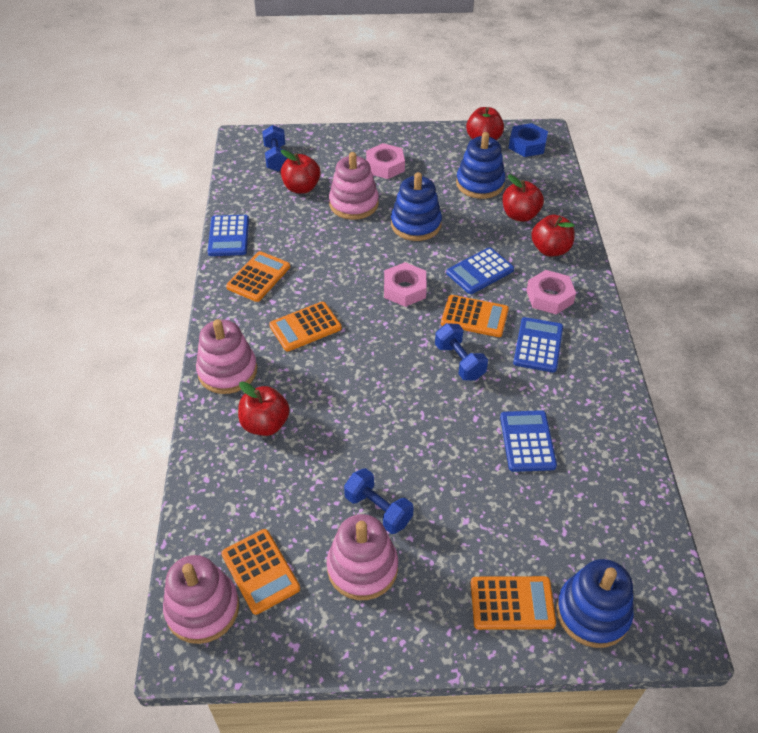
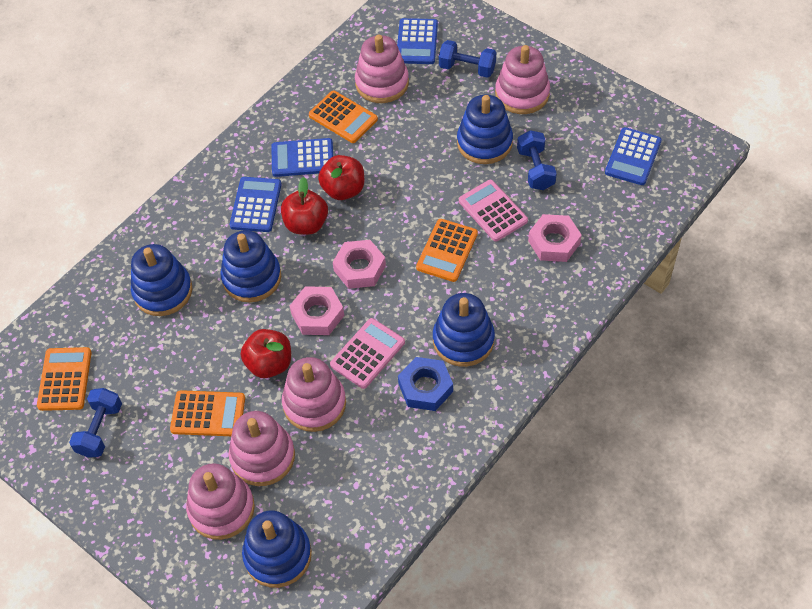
blue stacking toy: 3 -> 5
orange calculator: 5 -> 4
pink calculator: 0 -> 2
pink stacking toy: 4 -> 5
red apple: 5 -> 3

